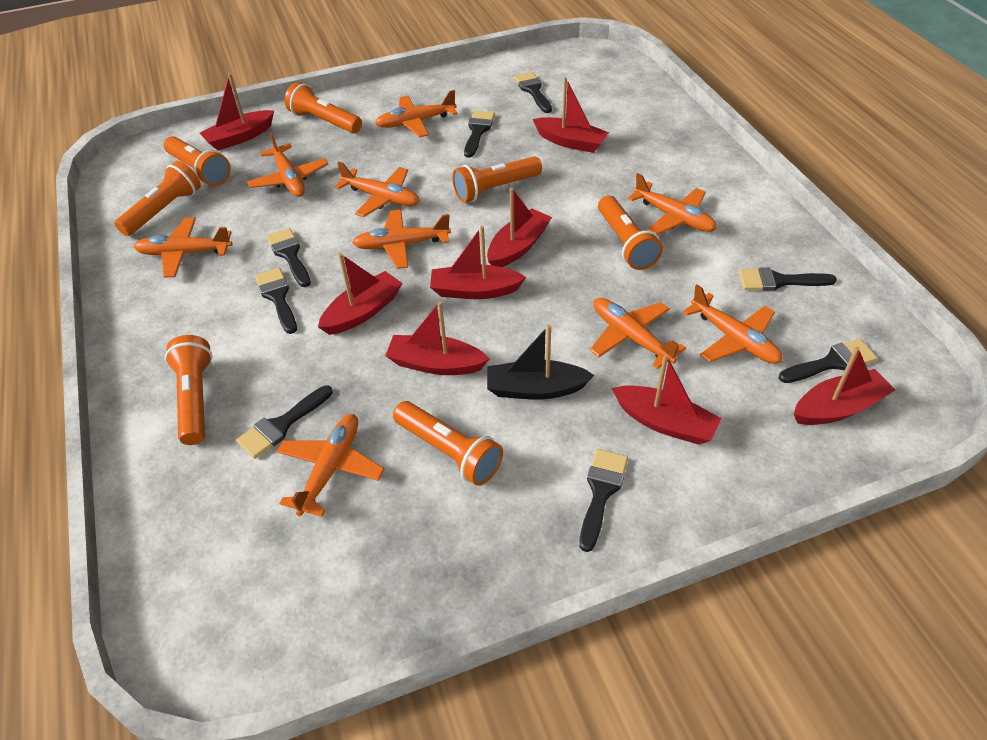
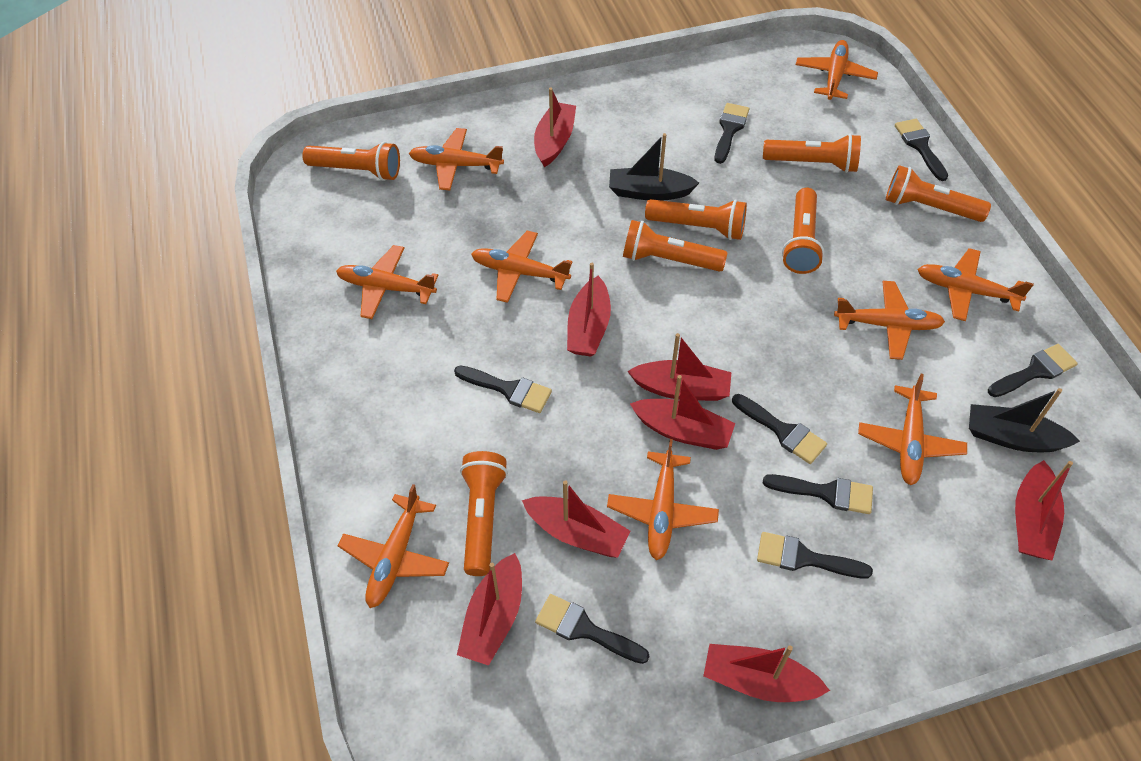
black boat: 1 -> 2

